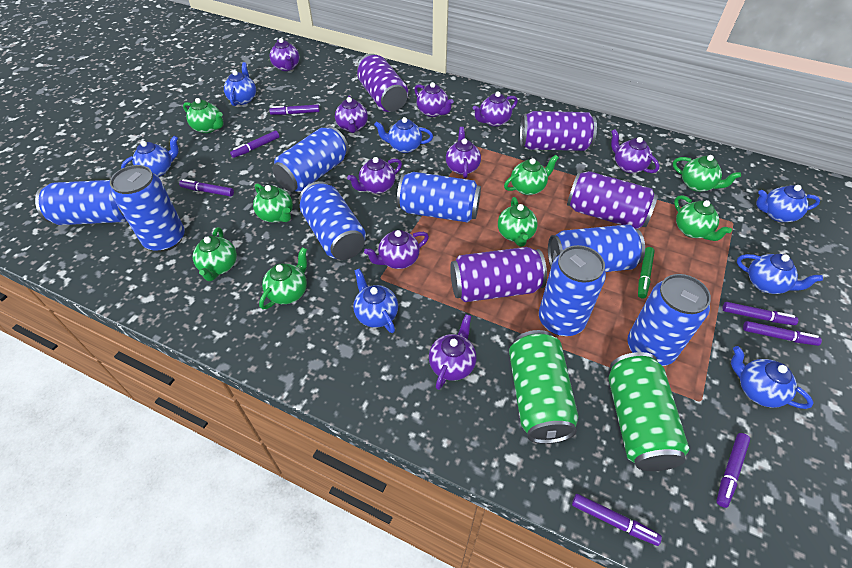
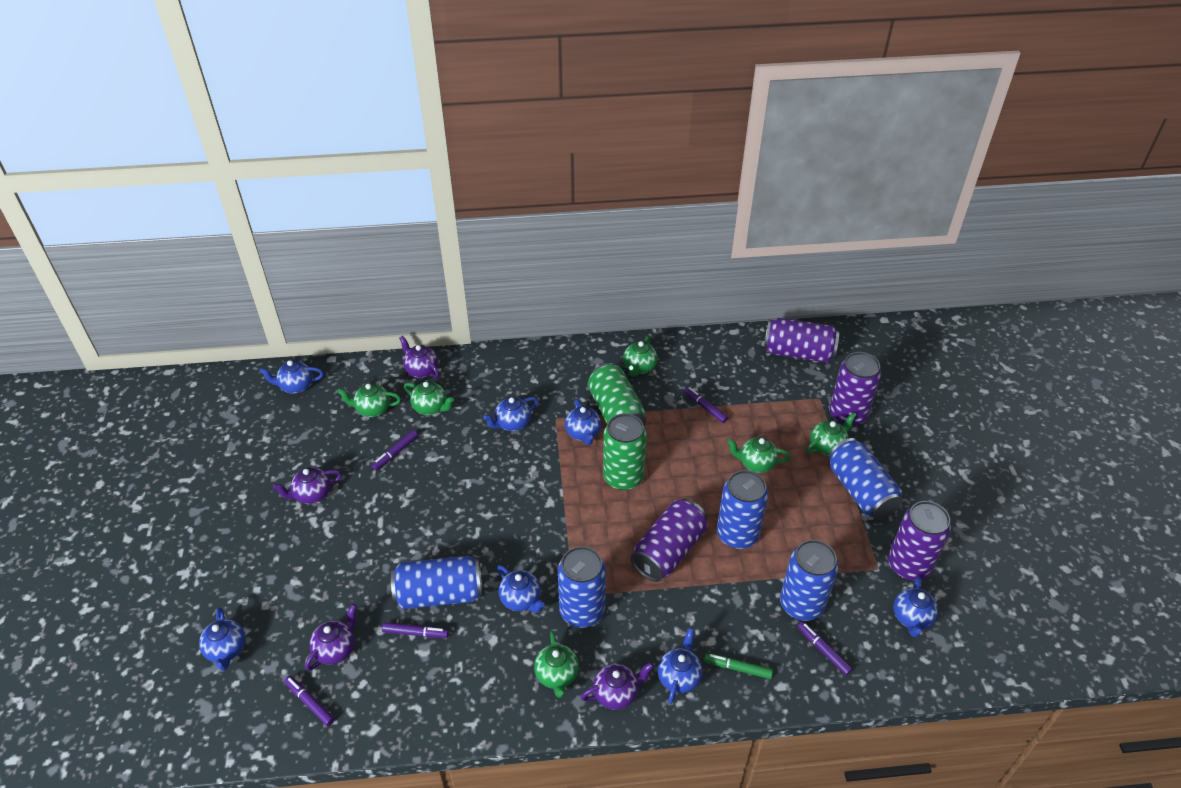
blue can: 8 -> 5
green teapot: 8 -> 6
purple marker: 7 -> 5
purple teapot: 9 -> 4

